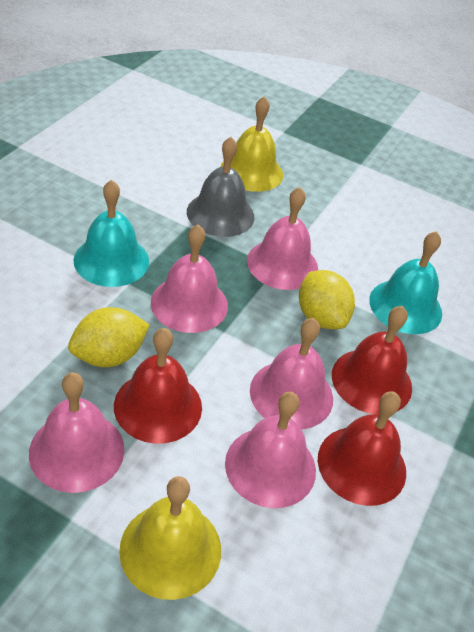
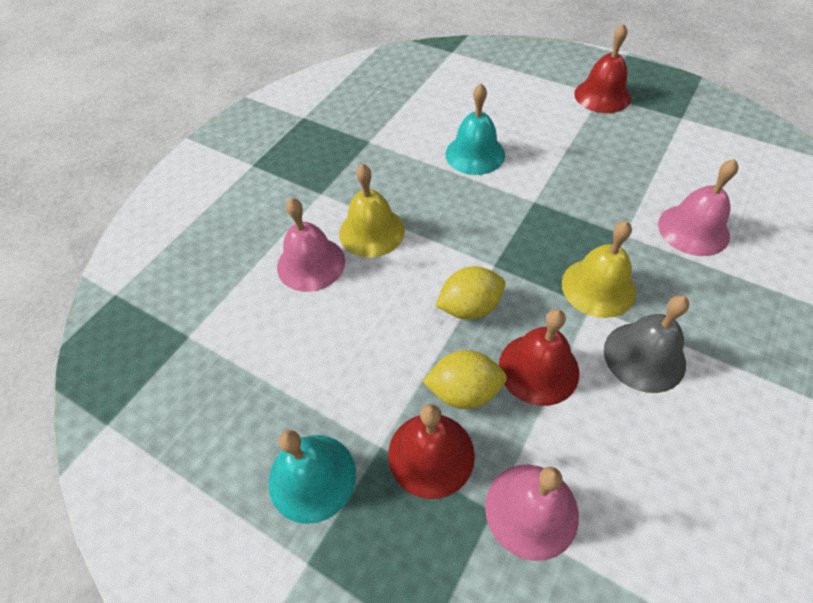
pink bell: 5 -> 3

